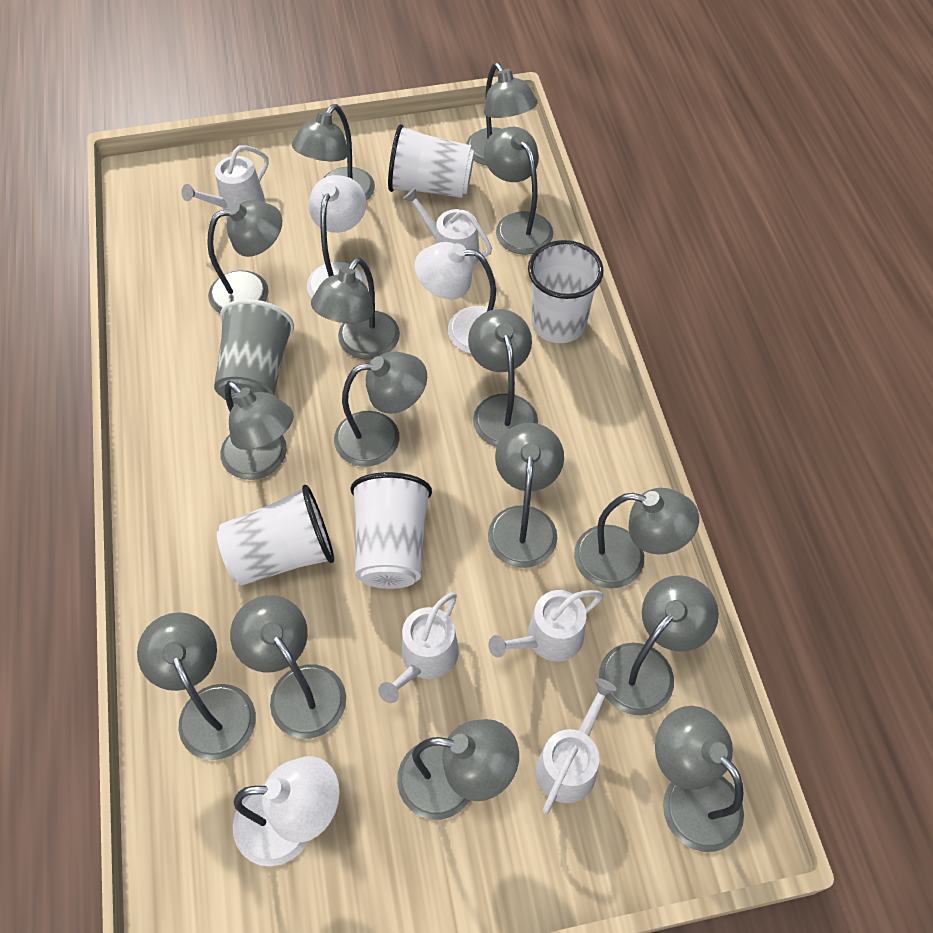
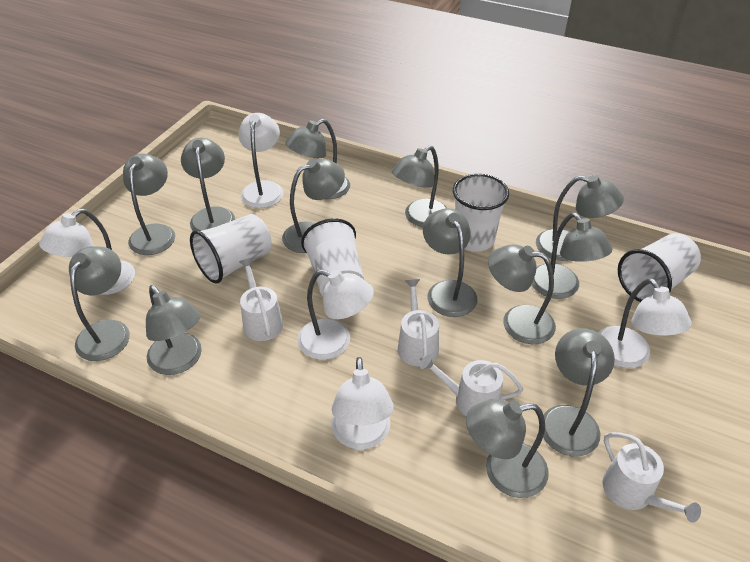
grey cup: 1 -> 0
grey lamp: 15 -> 13
white lamp: 3 -> 5
white watering can: 5 -> 4

